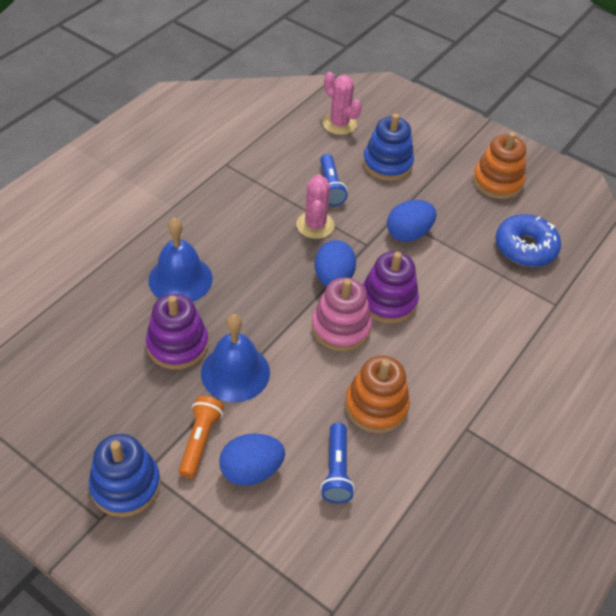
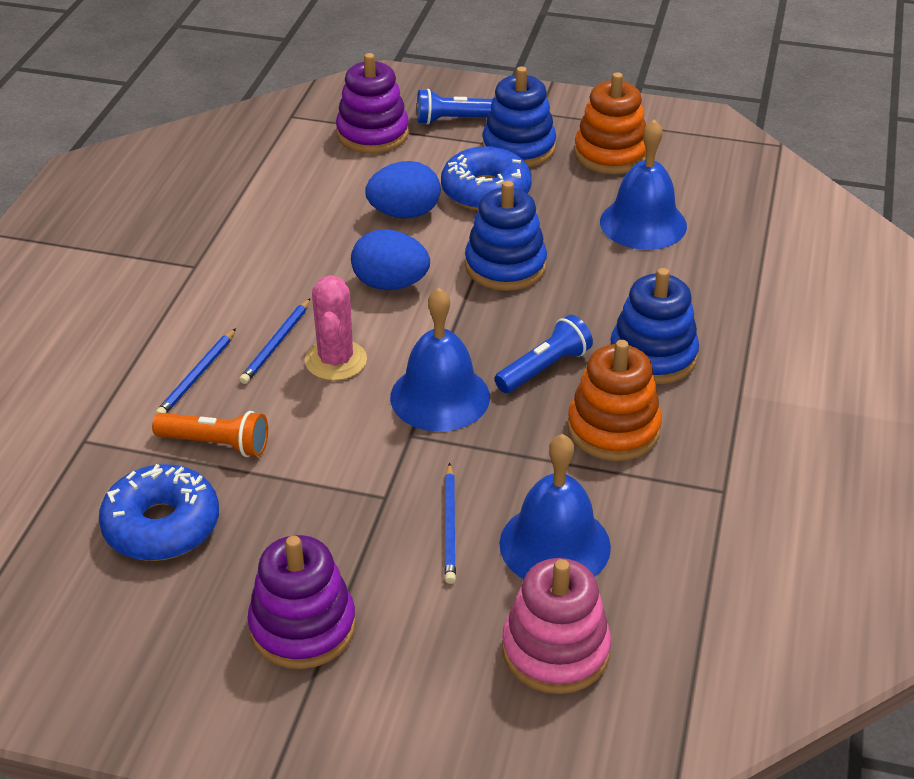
blue bell: 2 -> 3
blue donut: 1 -> 2
blue egg: 3 -> 2
blue pencil: 0 -> 3
blue stacking toy: 2 -> 3
pink cactus: 2 -> 1

